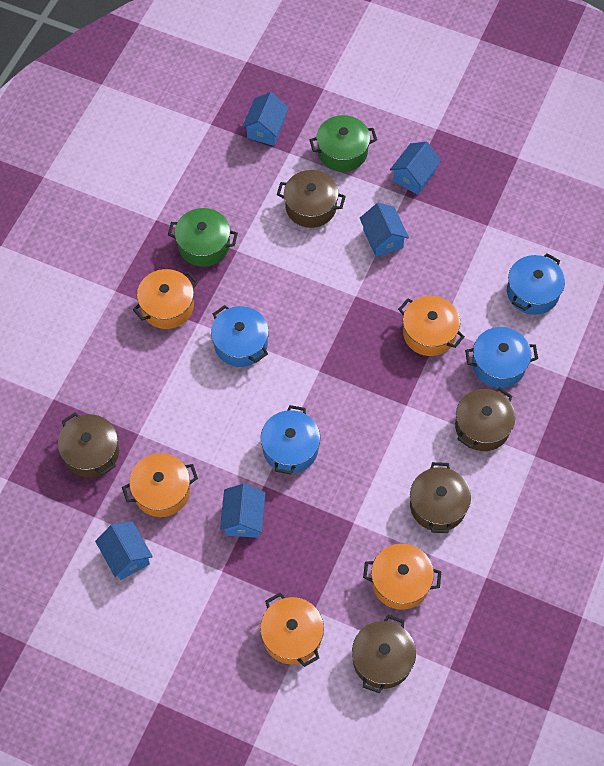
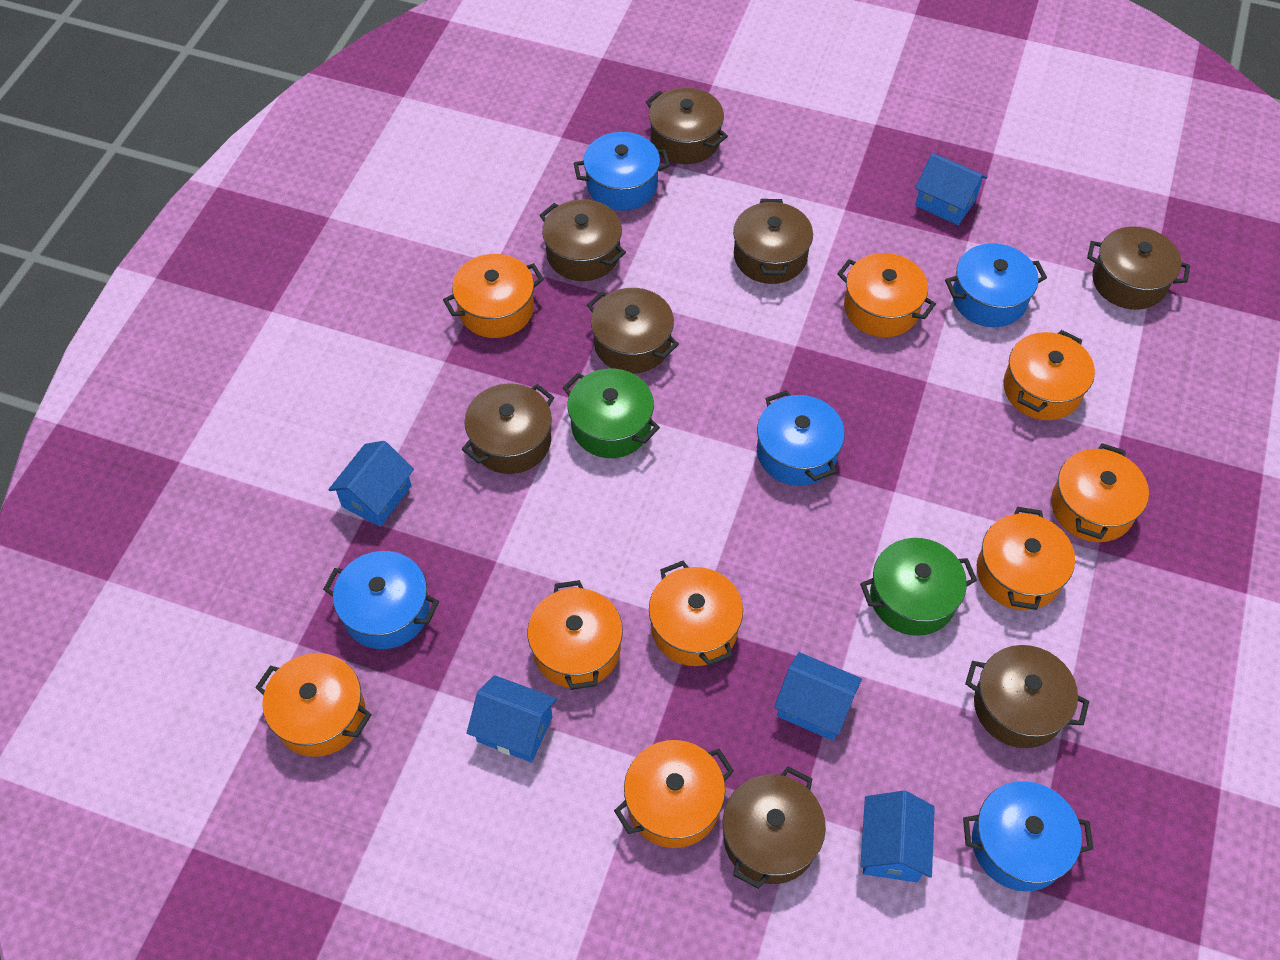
blue pot: 4 -> 5
brown pot: 5 -> 8
orange pot: 5 -> 9

